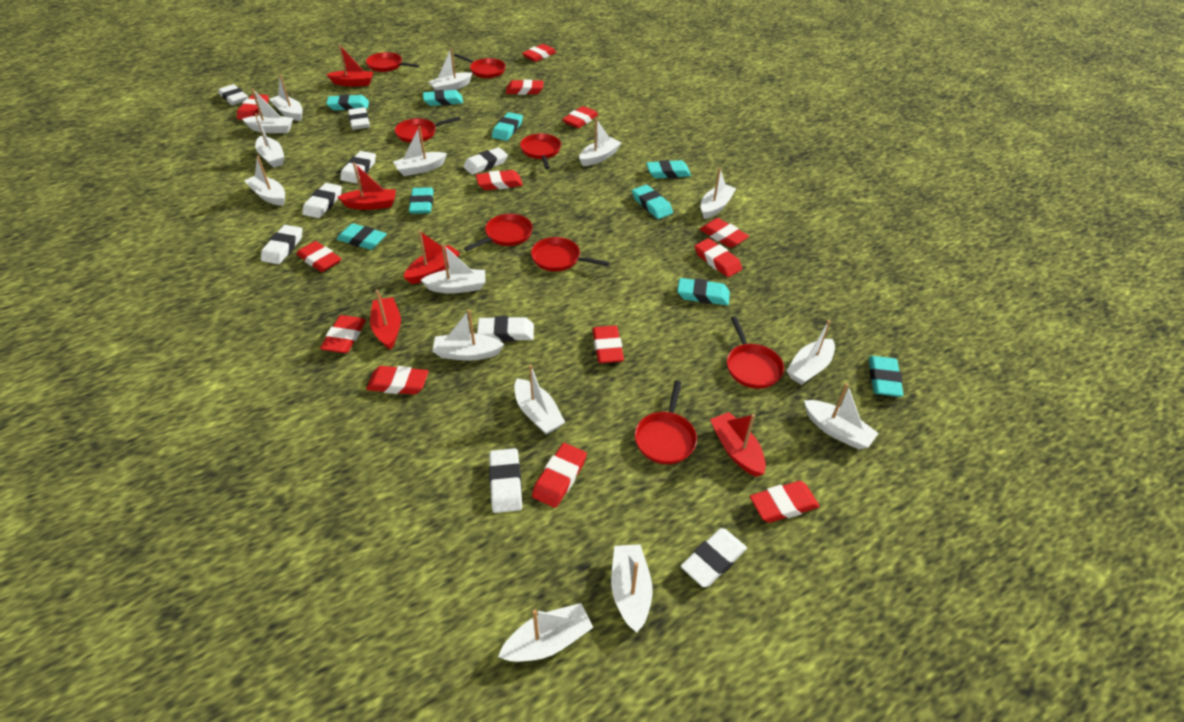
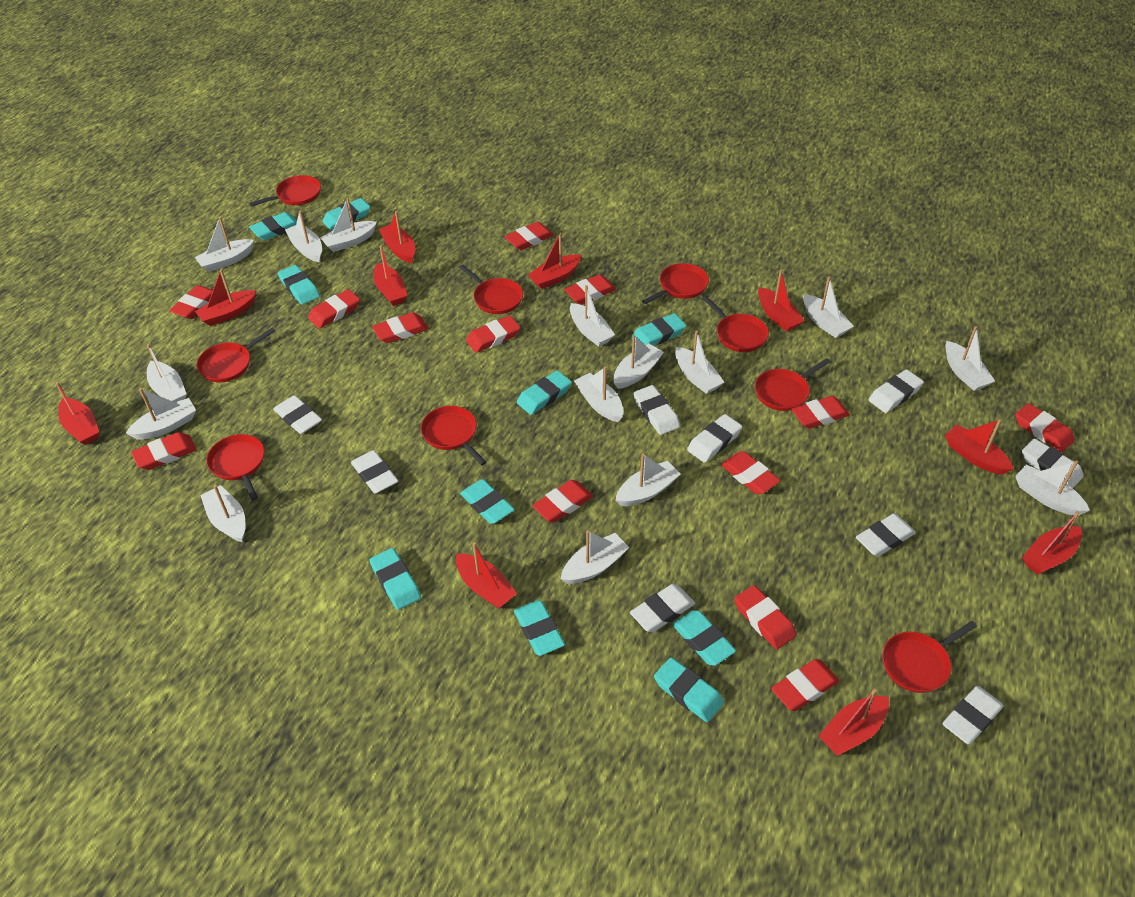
red boat: 5 -> 10
red pan: 8 -> 9
turquoise eraser: 9 -> 10

